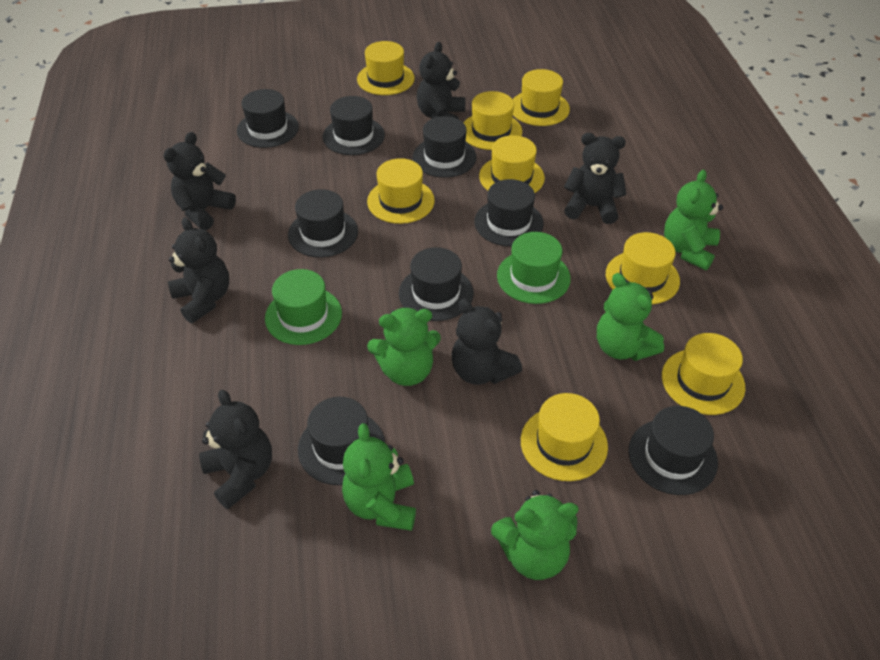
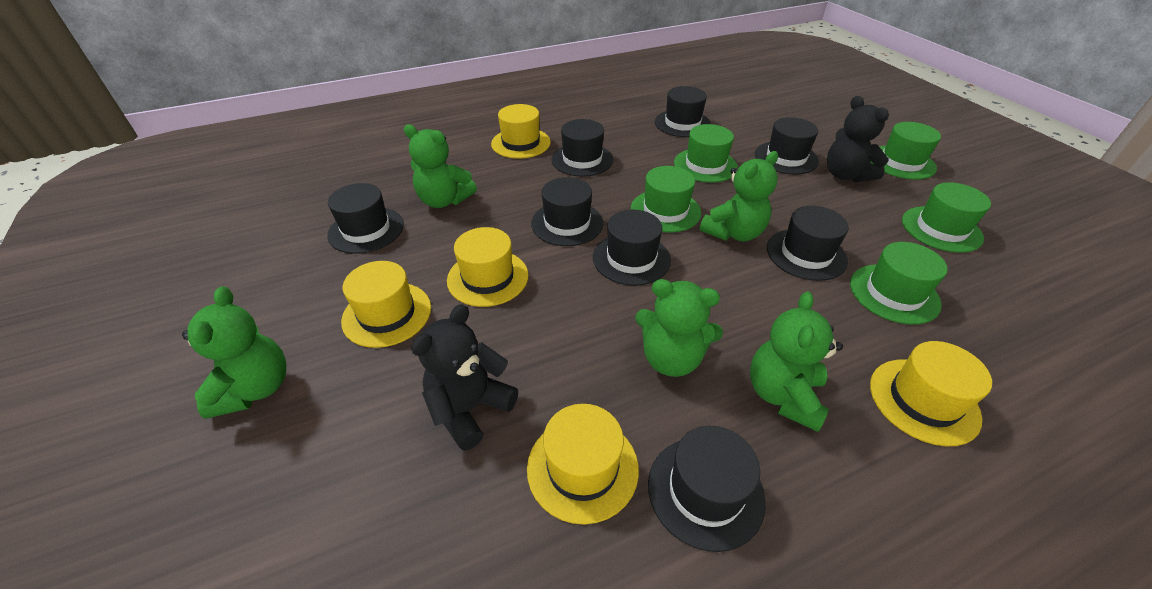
black teddy bear: 6 -> 2
green hat: 2 -> 5
yellow hat: 8 -> 5

